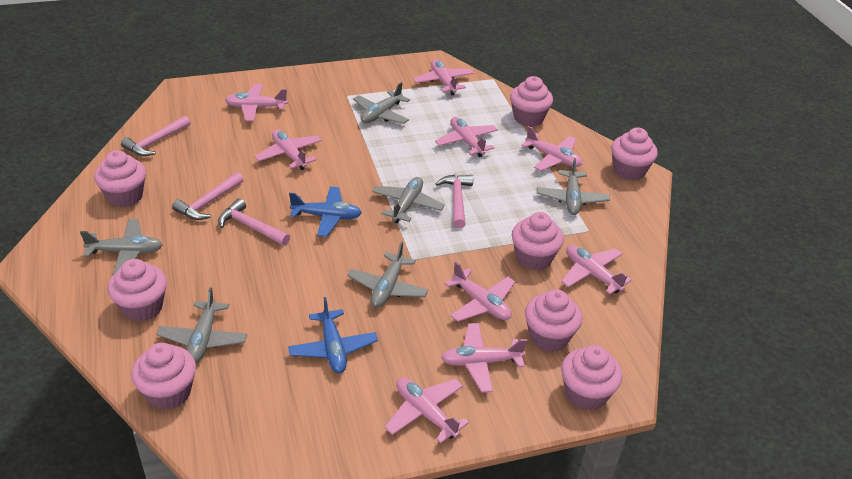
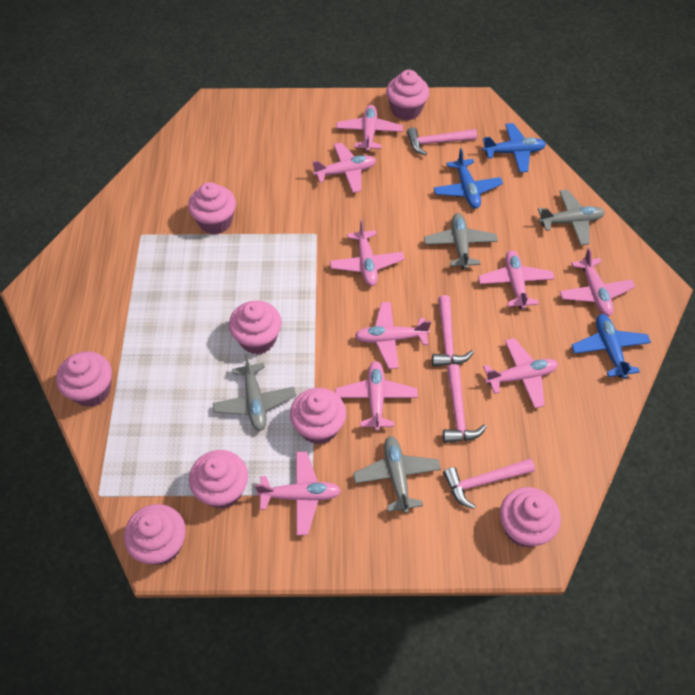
blue plane: 2 -> 3
grey plane: 6 -> 4

